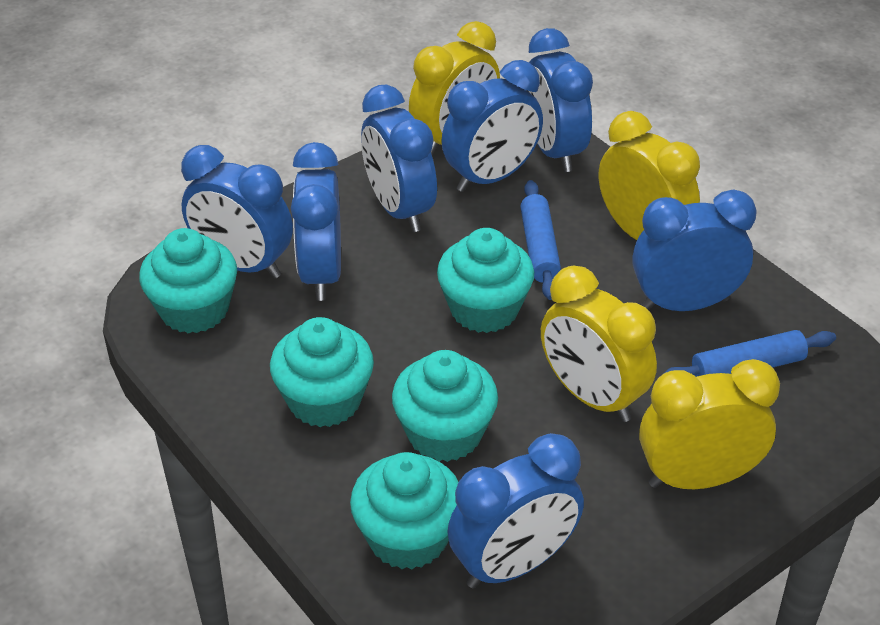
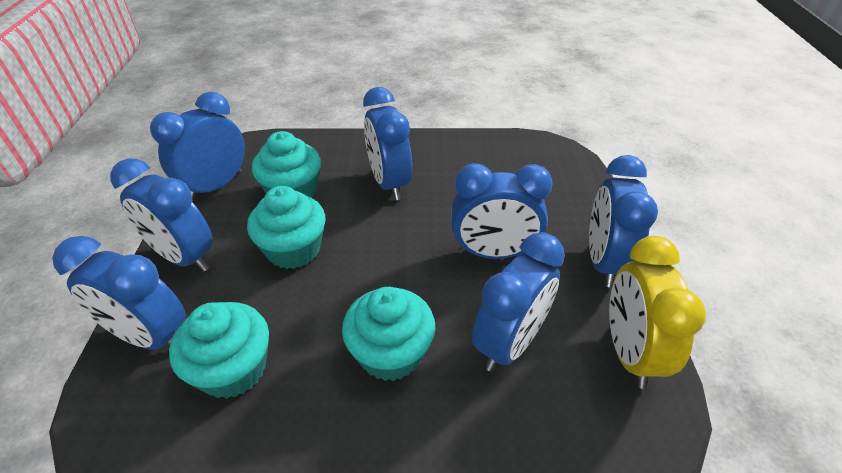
blue rolling pin: 2 -> 0
turquoise cupcake: 5 -> 4
yellow clock: 4 -> 1

